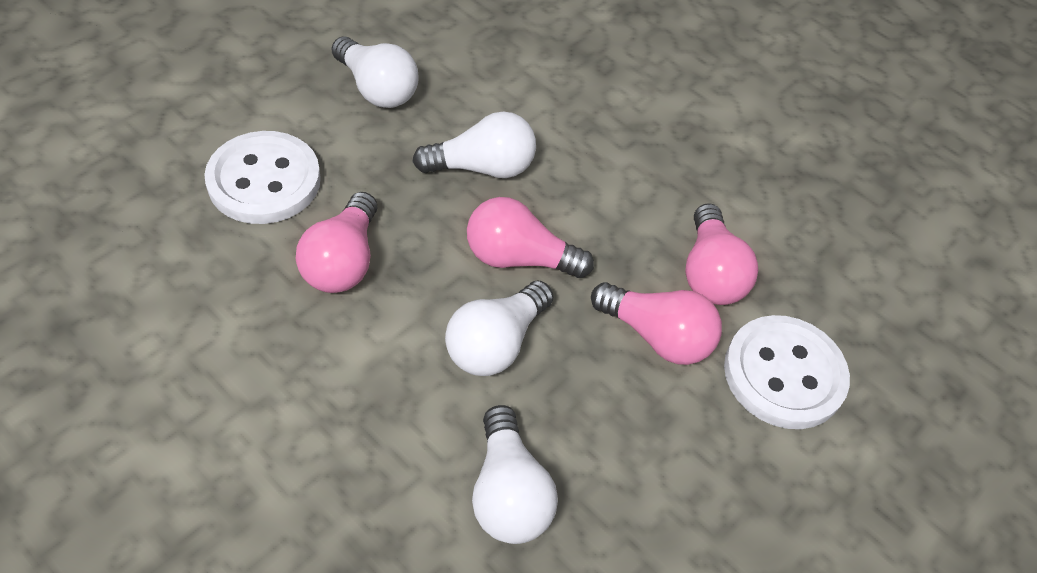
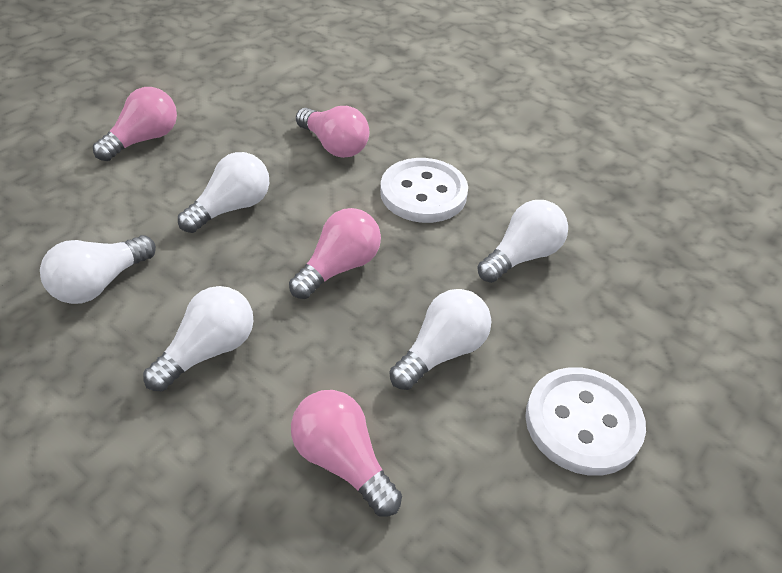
white light bulb: 4 -> 5

